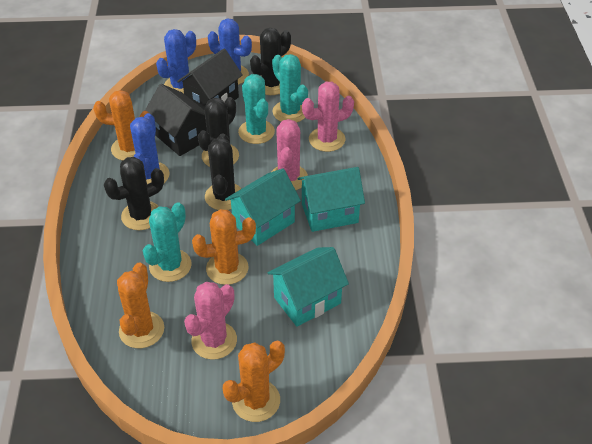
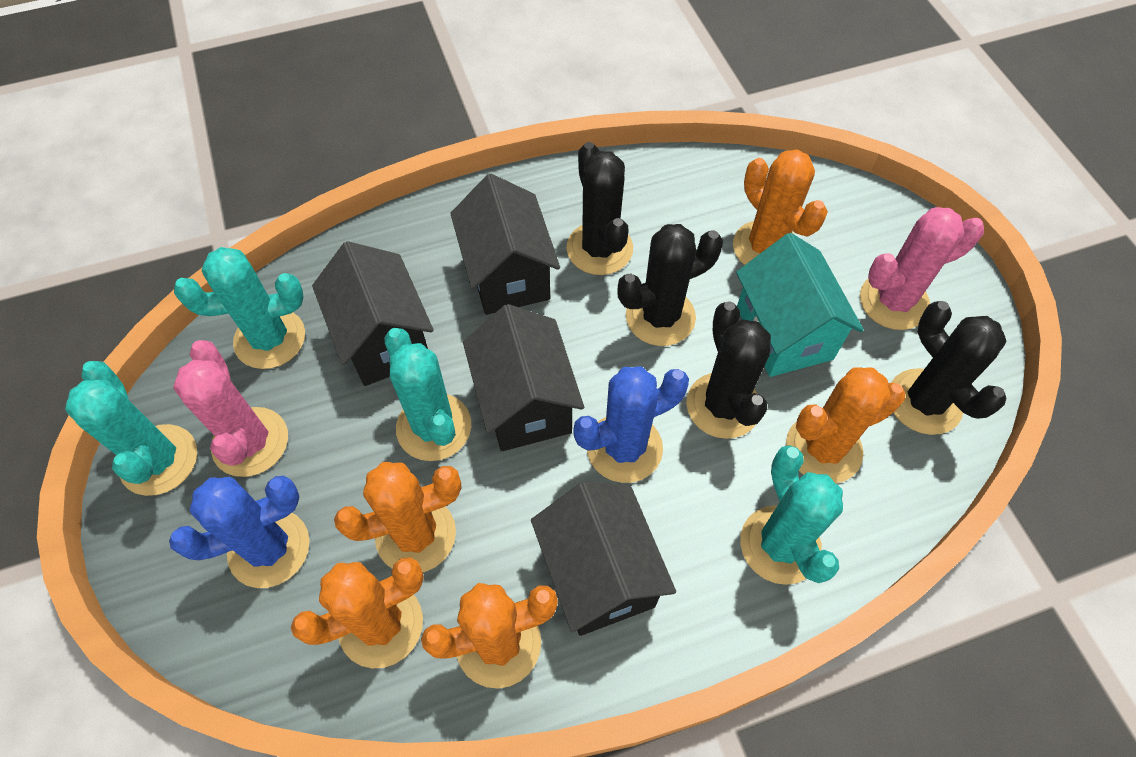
black house: 2 -> 4
blue cactus: 3 -> 2
orange cactus: 4 -> 5
pink cactus: 3 -> 2
turquoise cactus: 3 -> 4
turquoise house: 3 -> 1

